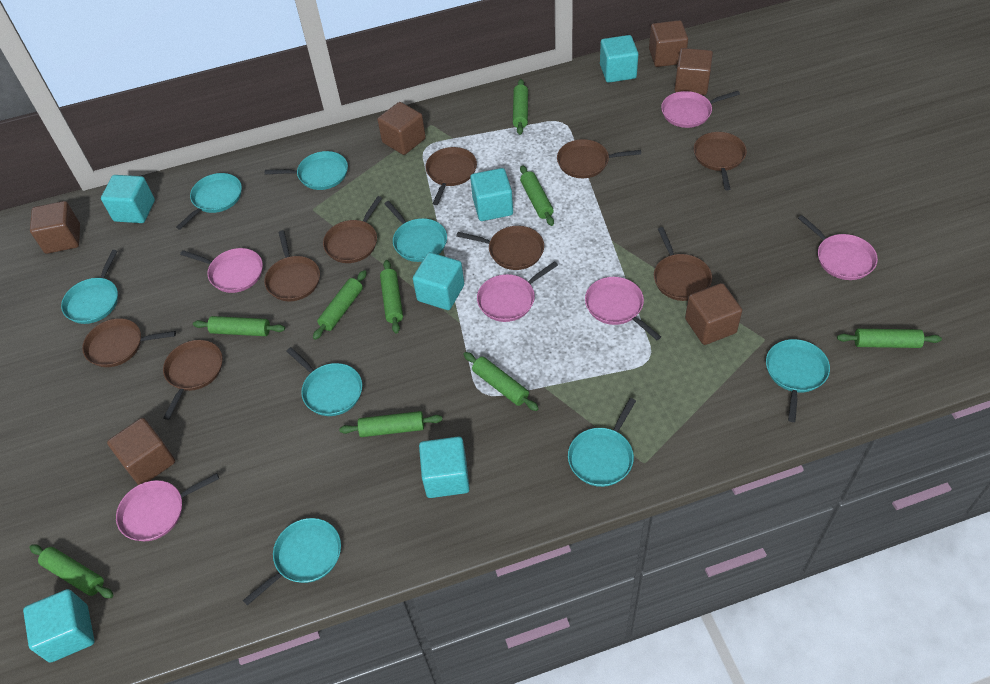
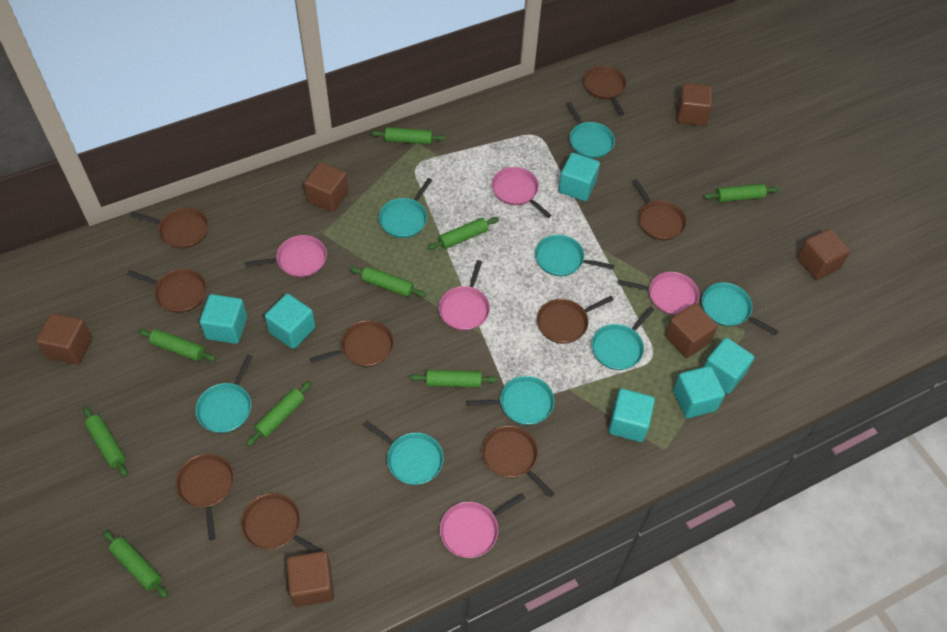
pink pan: 6 -> 5

